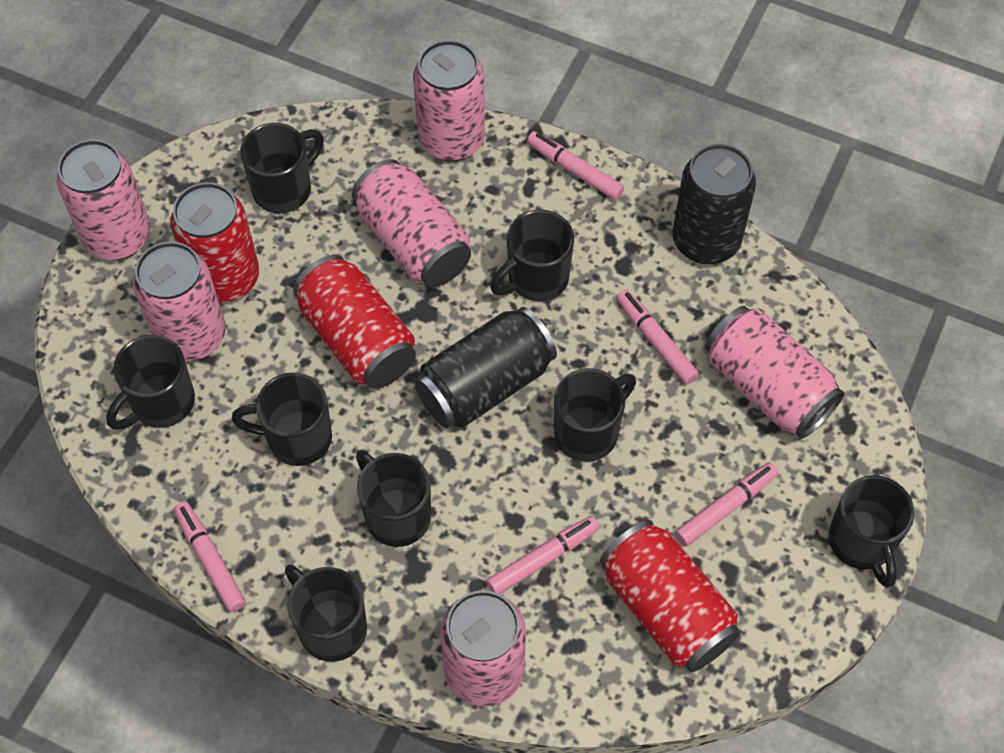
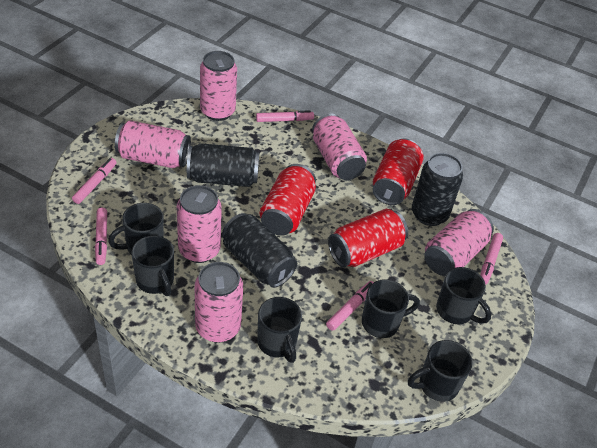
black can: 2 -> 3
black mug: 8 -> 6

